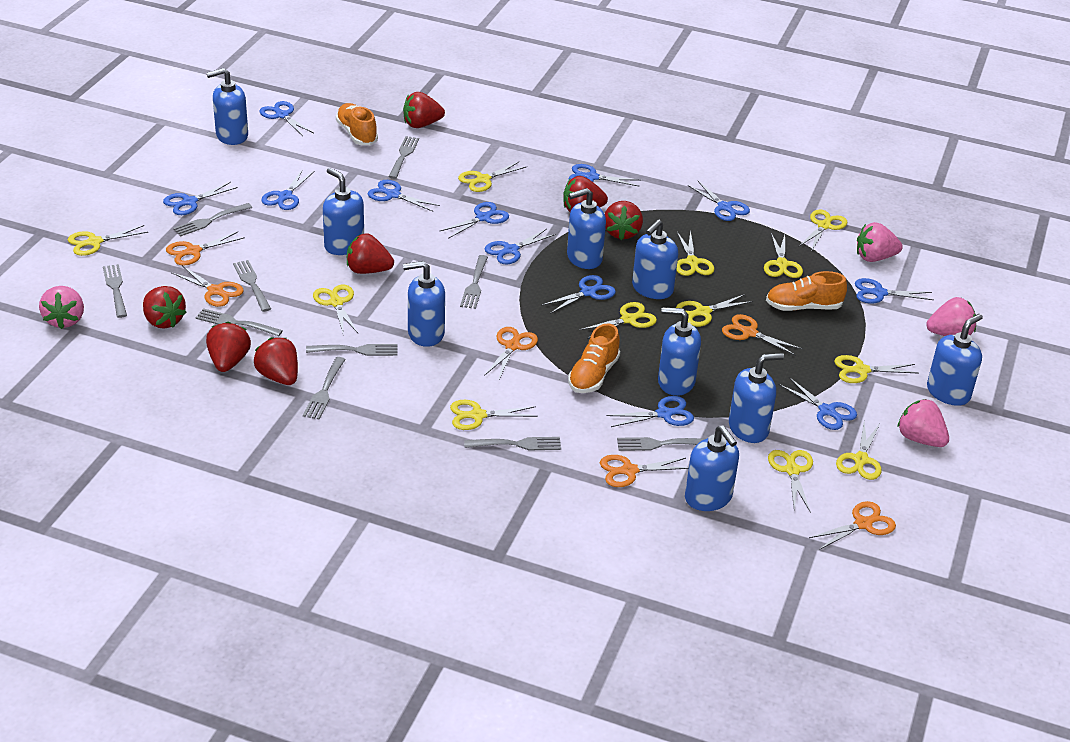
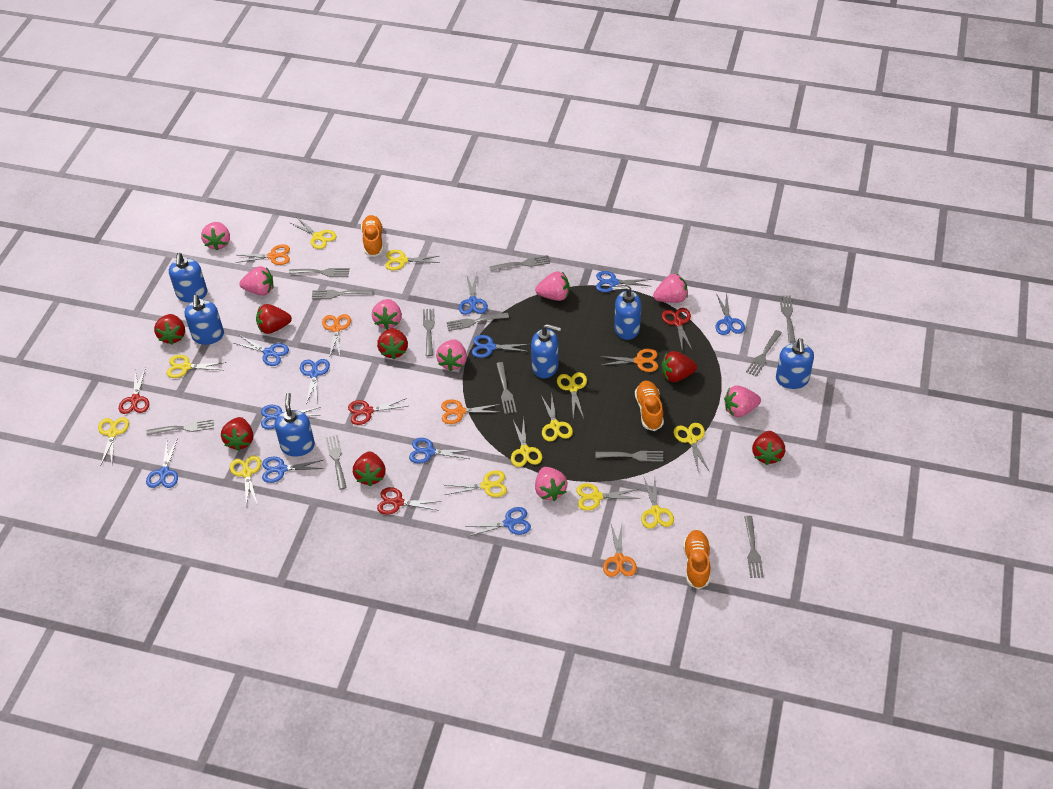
blue scissors: 12 -> 11
blue soap dispenser: 9 -> 6
grey fork: 10 -> 12
orange scissors: 6 -> 5
pink strawberry: 4 -> 8
red scissors: 0 -> 4

